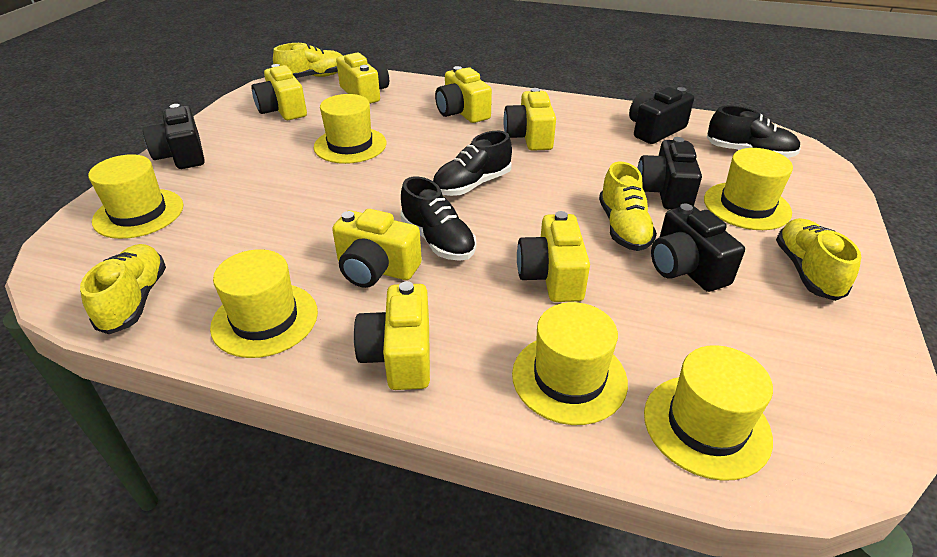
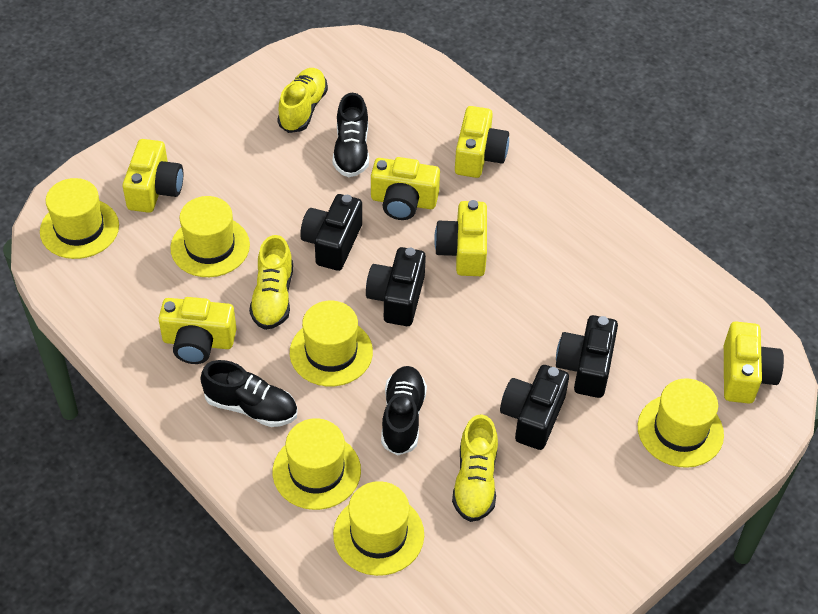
yellow camera: 7 -> 6
yellow shoe: 4 -> 3

